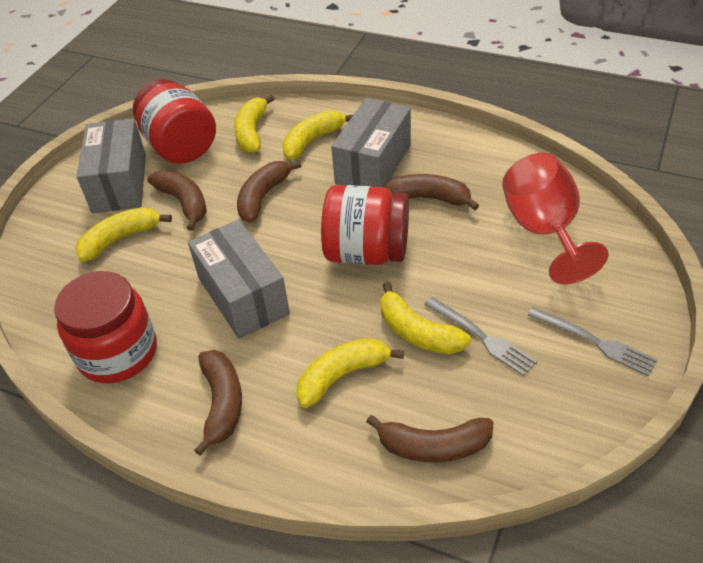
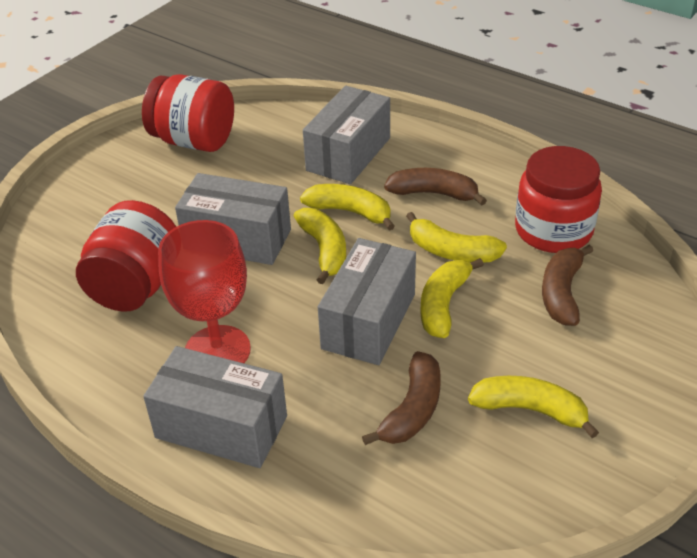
brown banana: 5 -> 3
grey box: 3 -> 4
grey fork: 2 -> 0

